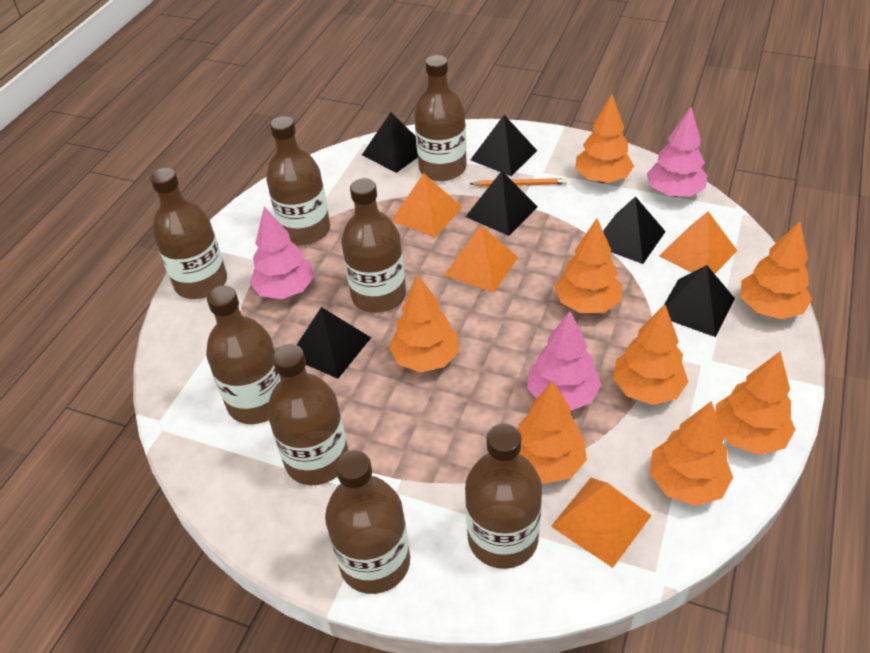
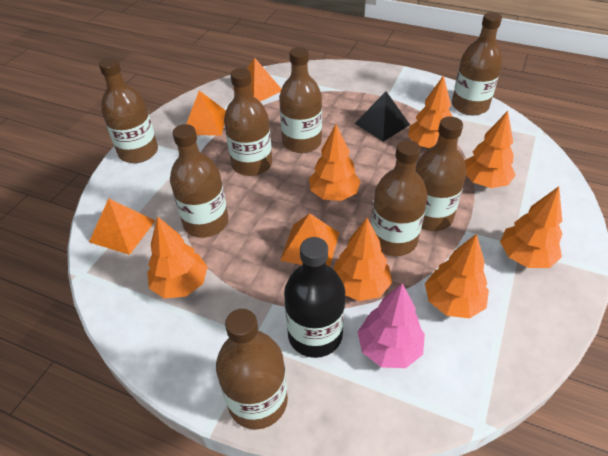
black bottle: 0 -> 1
black pyramid: 6 -> 1
orange pencil: 1 -> 0
orange tree: 8 -> 7
pink tree: 3 -> 1

